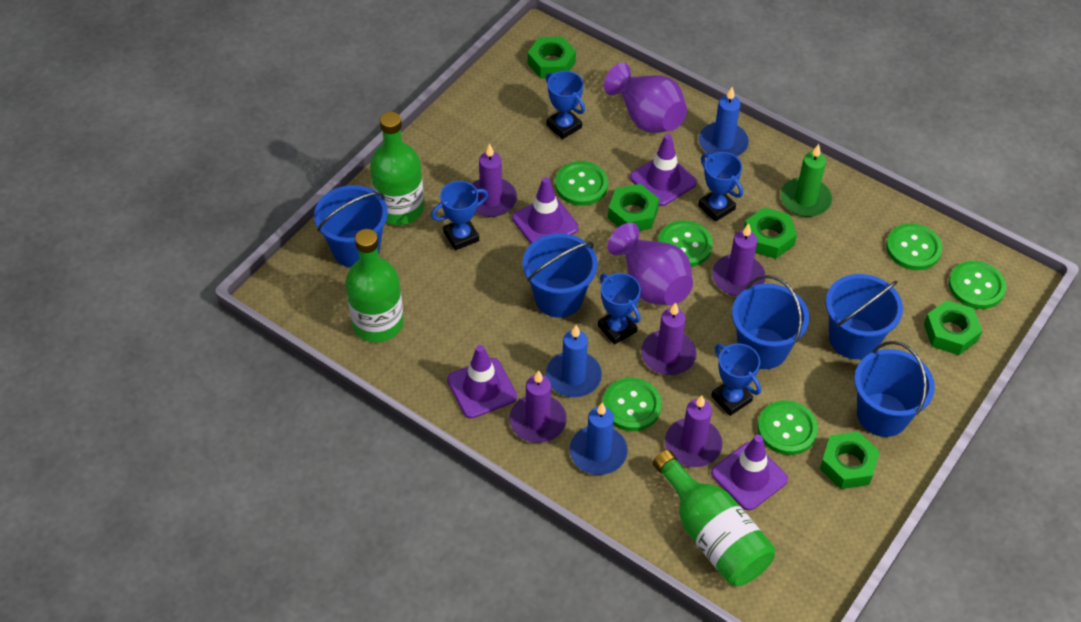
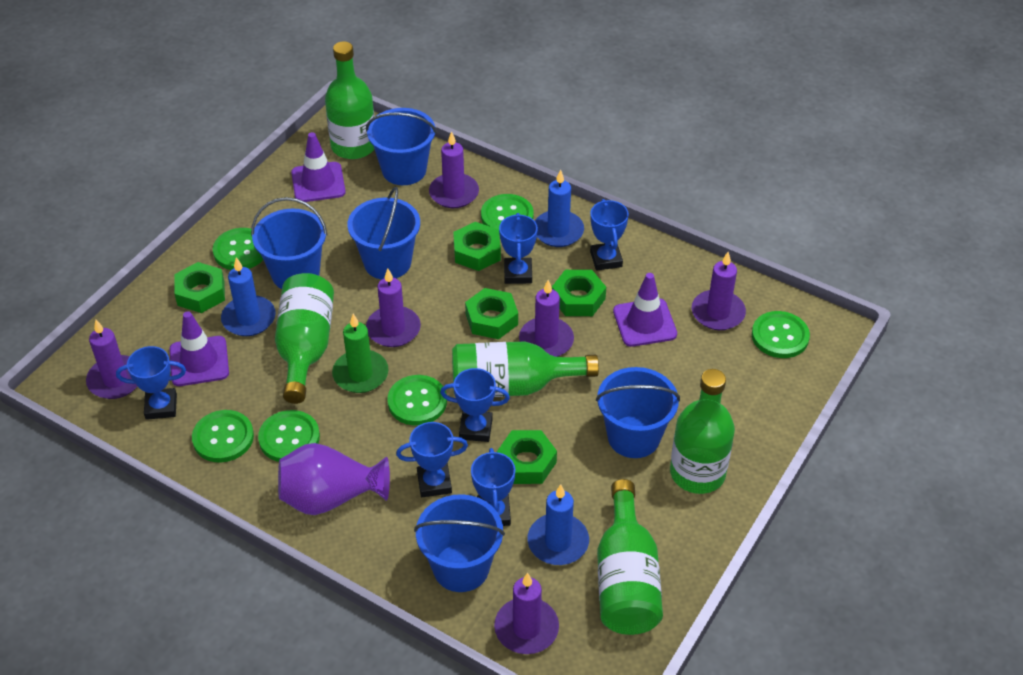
blue trophy: 5 -> 6
green bottle: 3 -> 5
purple candle: 5 -> 6
purple traffic cone: 4 -> 3
purple vase: 2 -> 1

